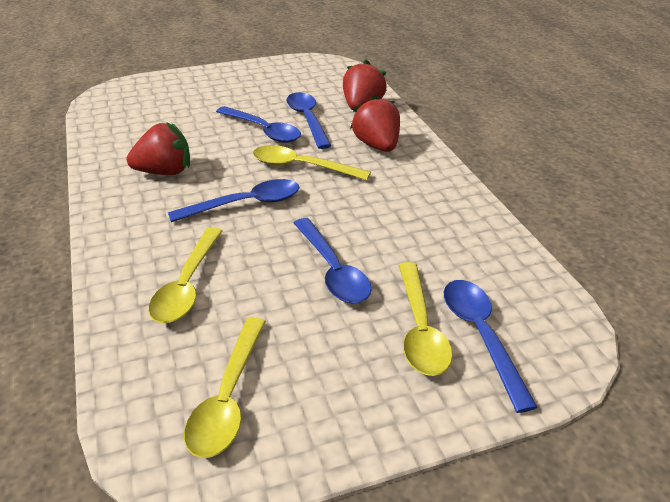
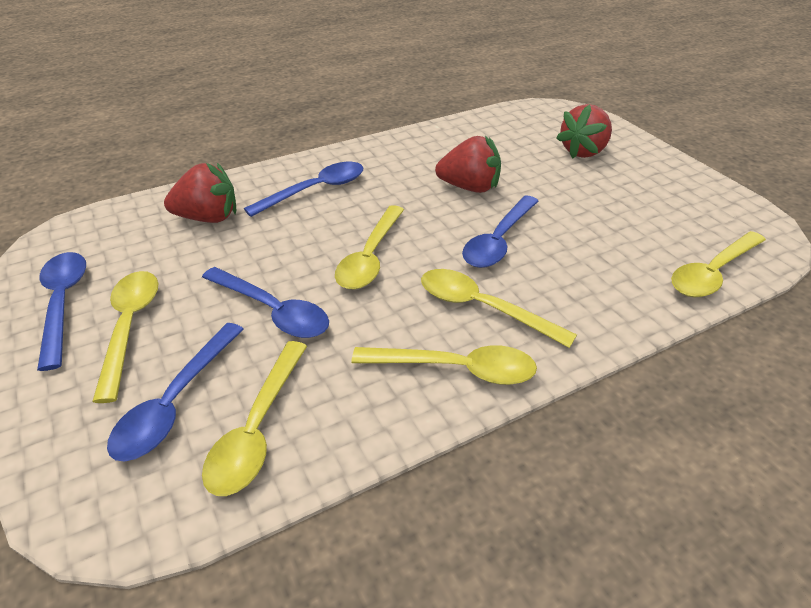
yellow spoon: 4 -> 6

